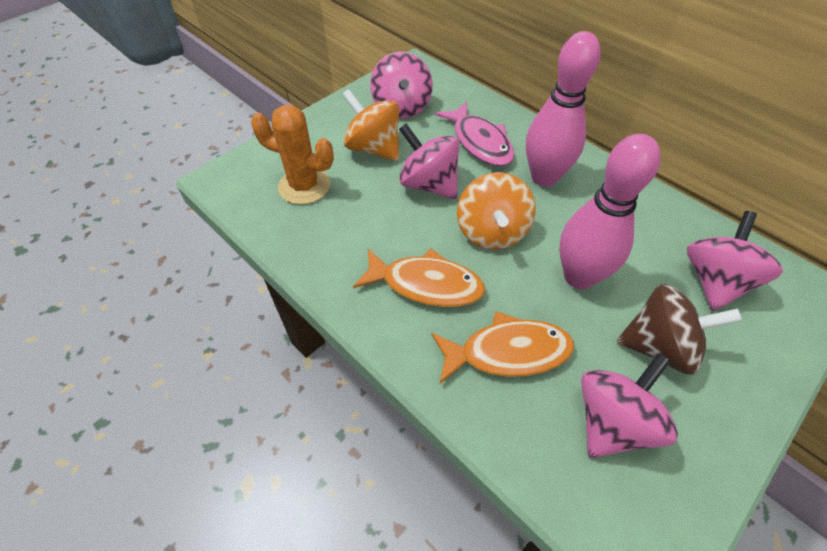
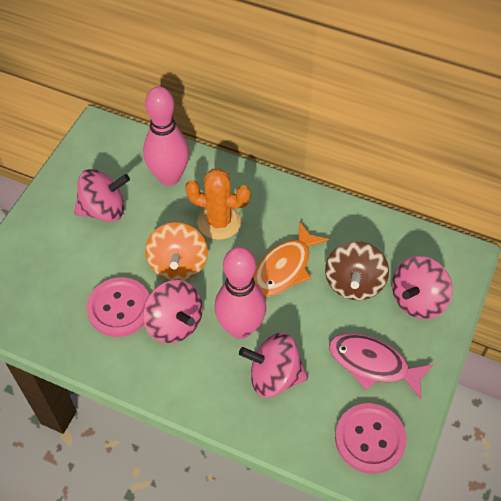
orange fish: 2 -> 1
orange spinning top: 2 -> 1
pink button: 0 -> 2

